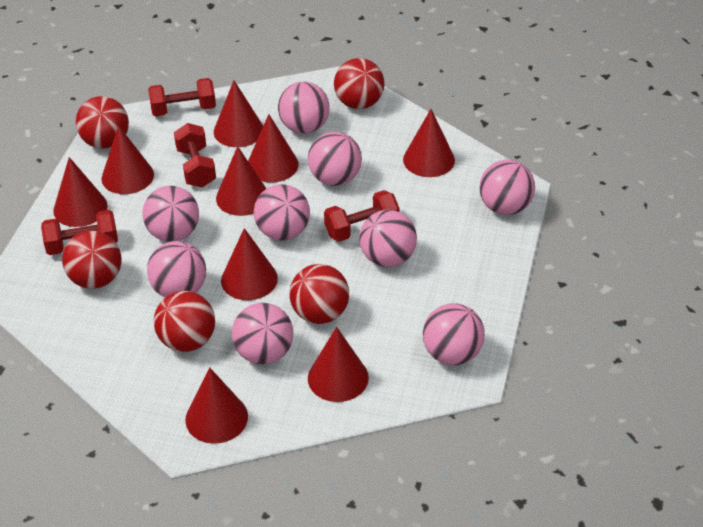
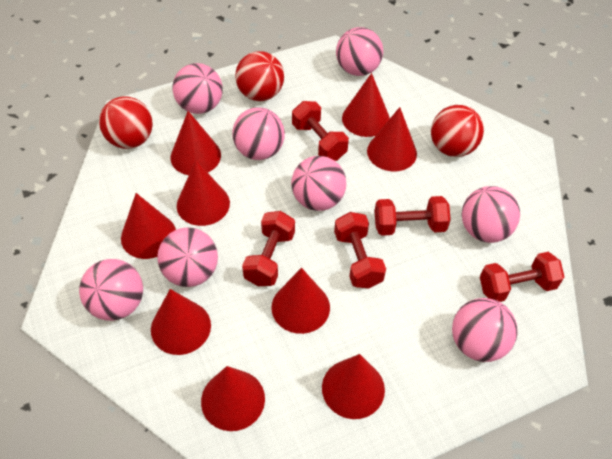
pink ball: 9 -> 8
red ball: 5 -> 3
red dumbbell: 4 -> 5

